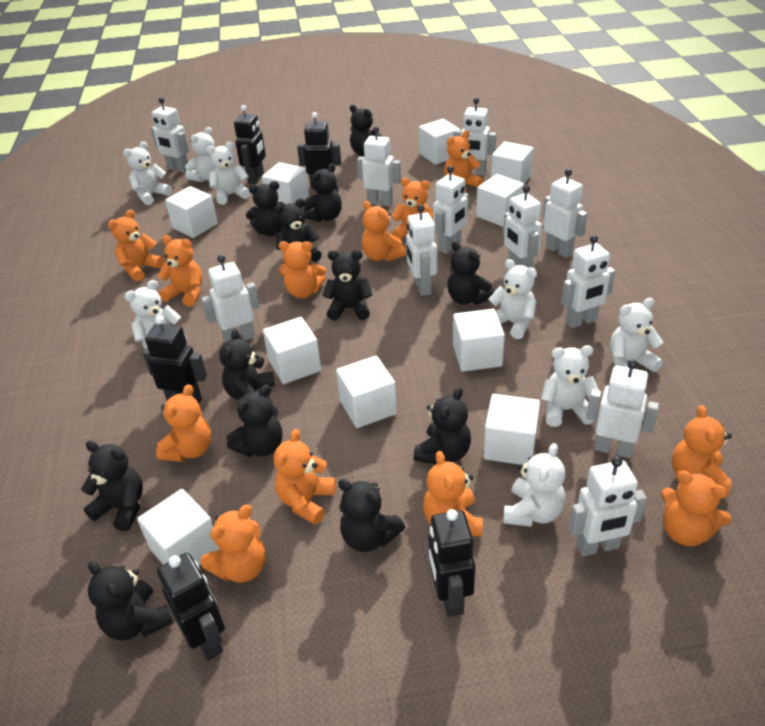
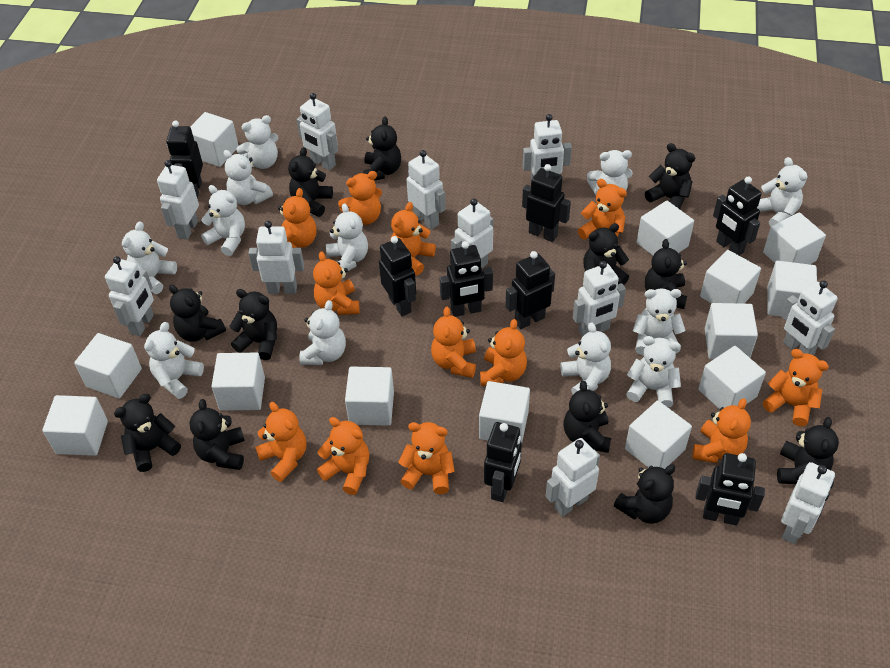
black robot: 5 -> 8
white cube: 10 -> 13
white teddy bear: 8 -> 12

